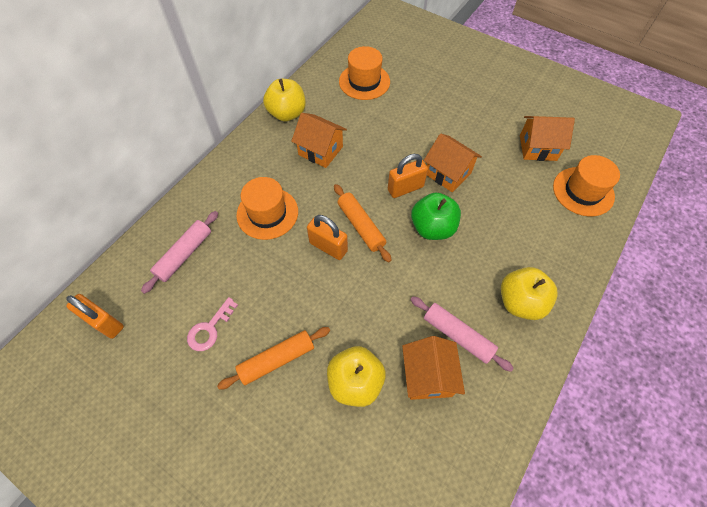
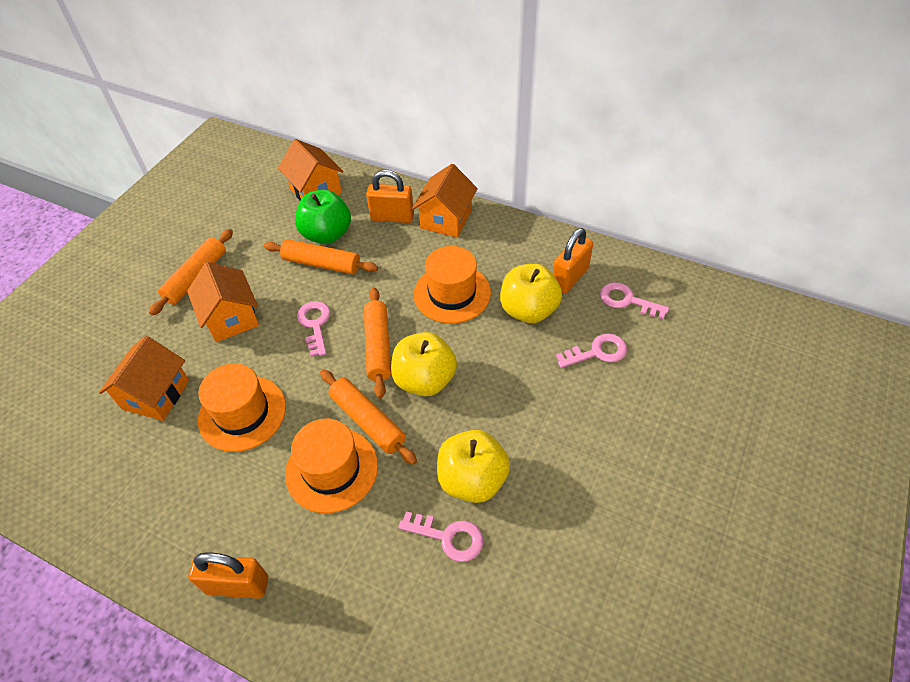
orange rolling pin: 2 -> 4
pink key: 1 -> 4
pink rolling pin: 2 -> 0

